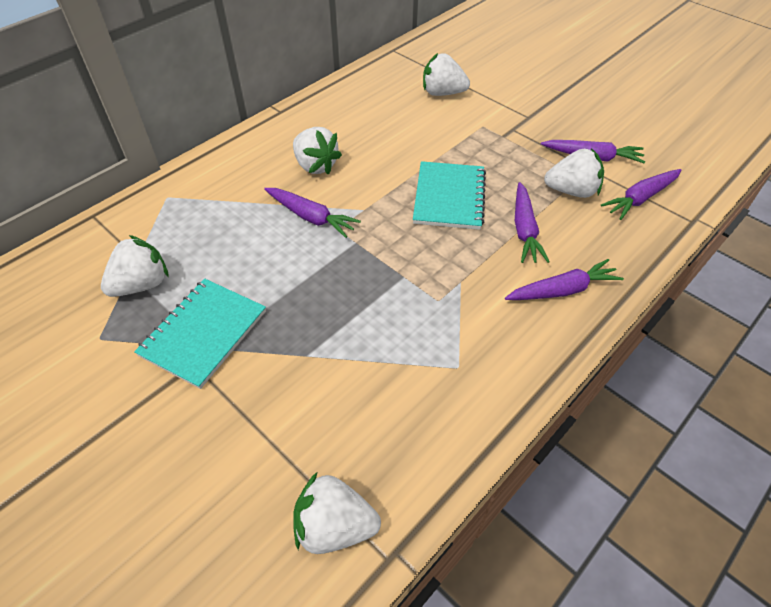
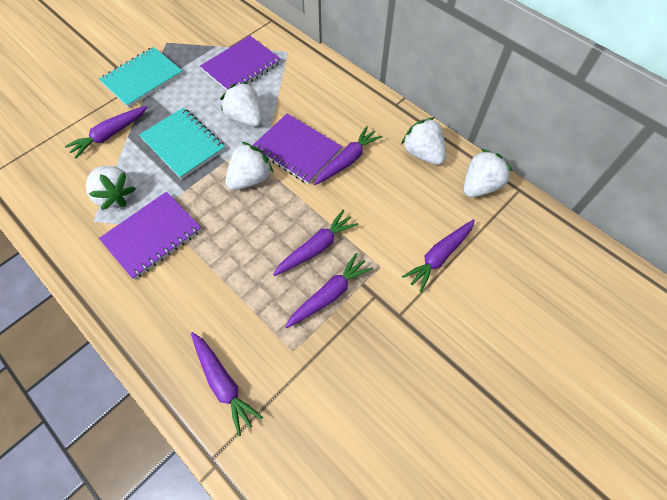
purple carrot: 5 -> 6
purple notebook: 0 -> 3

